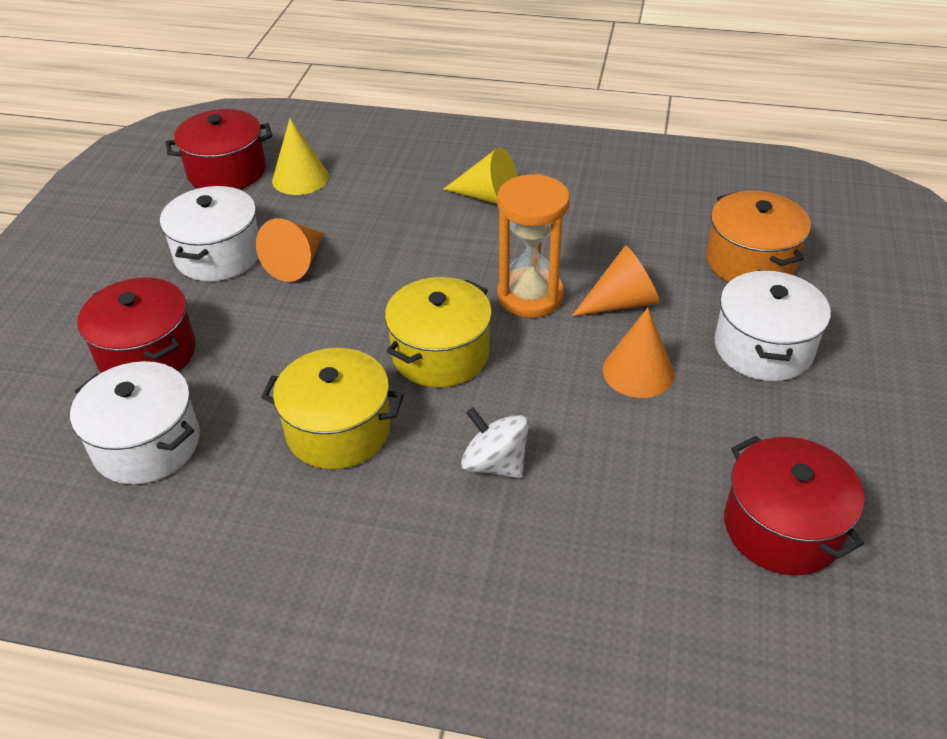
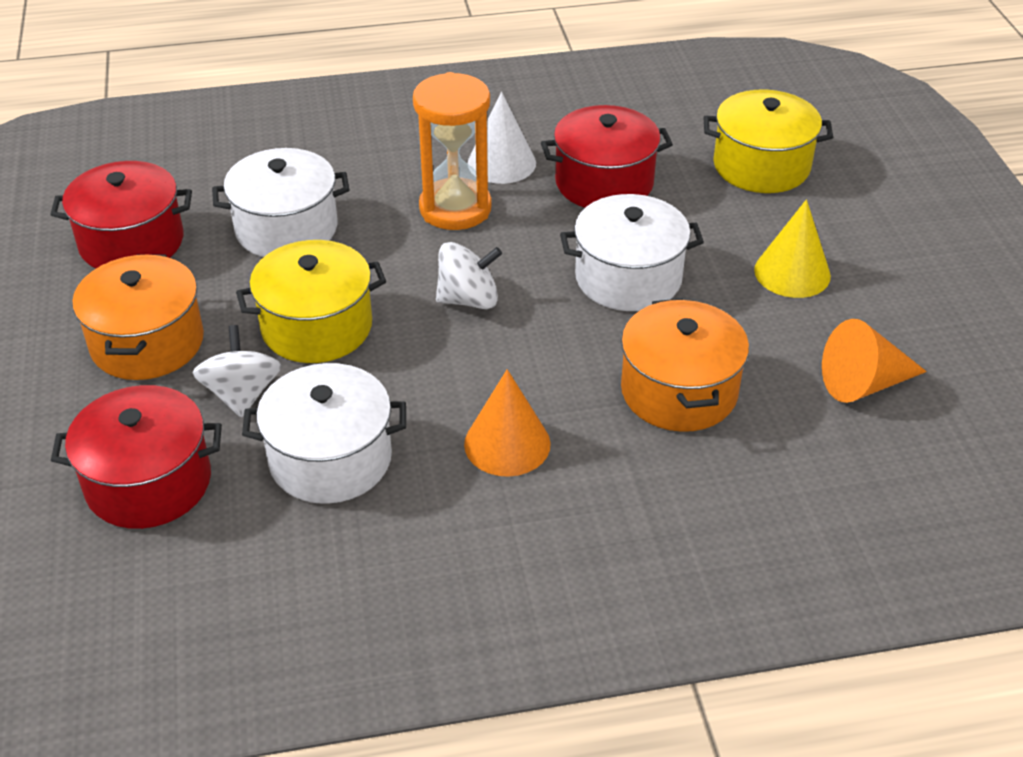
orange cone: 3 -> 2
orange pot: 1 -> 2
white cone: 0 -> 1
white spinning top: 1 -> 2
yellow cone: 2 -> 1

